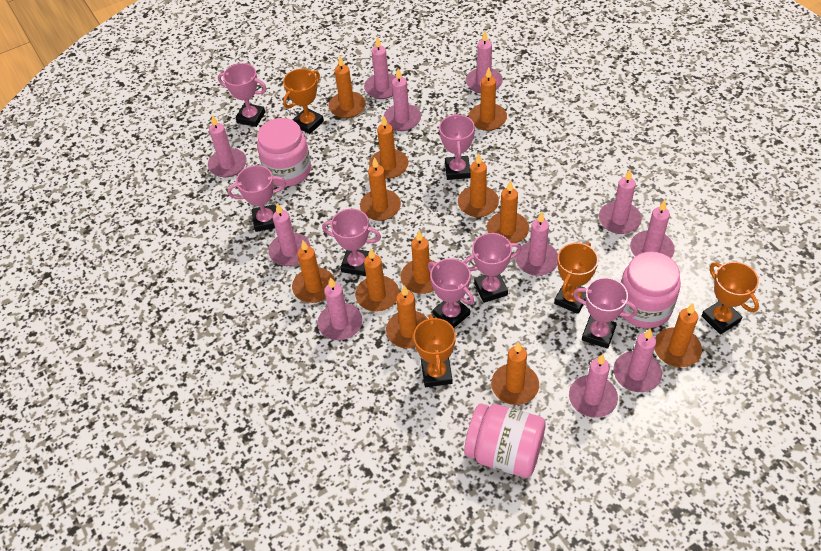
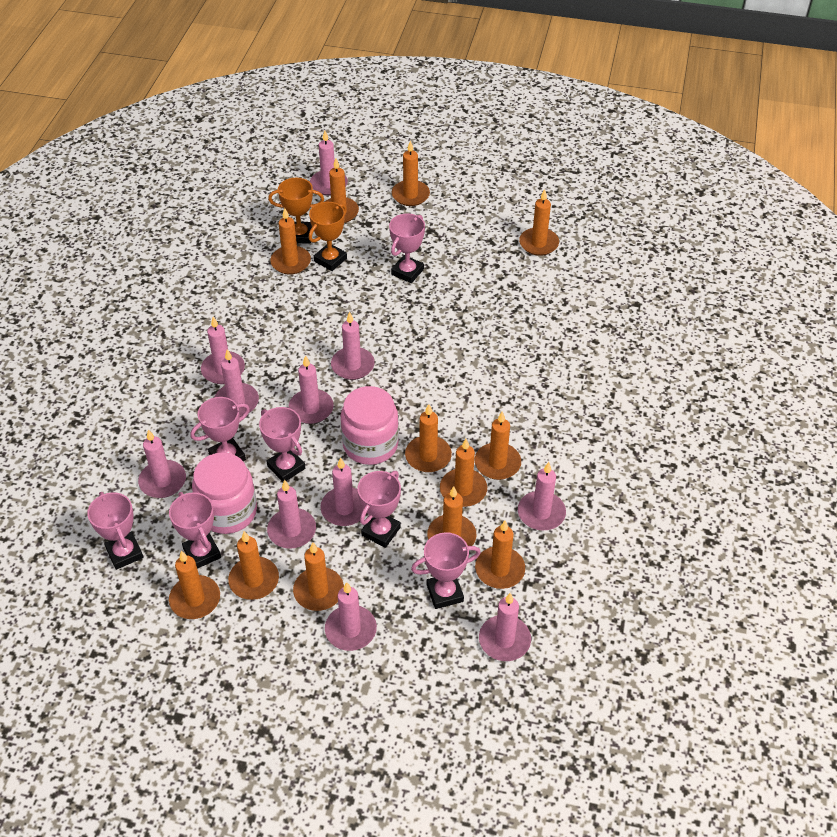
orange trophy: 4 -> 2
pink jar: 3 -> 2

